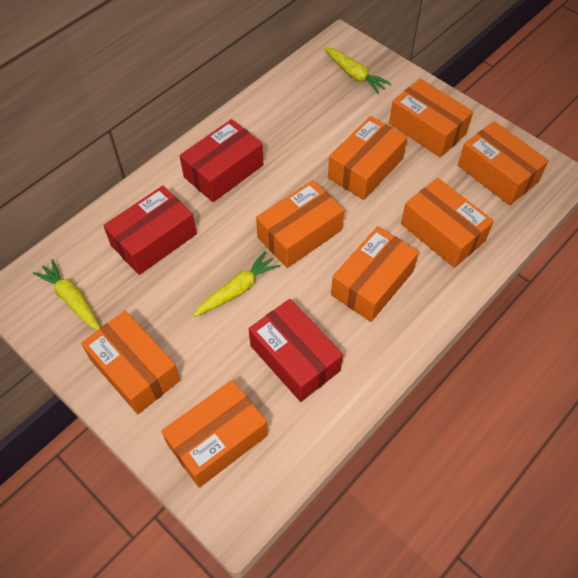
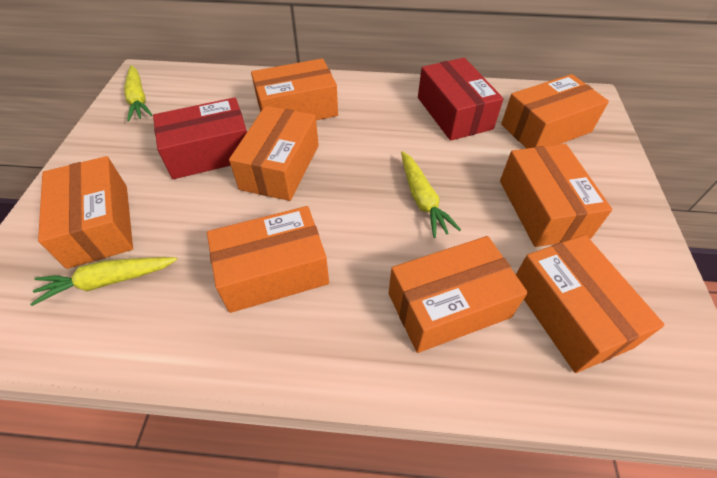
red box: 3 -> 2

